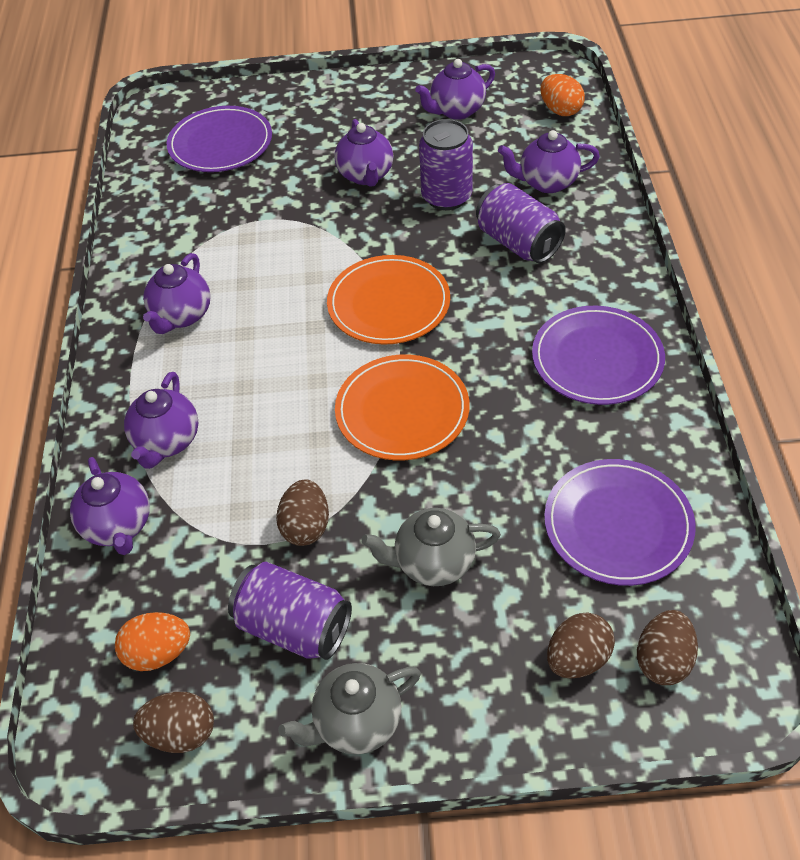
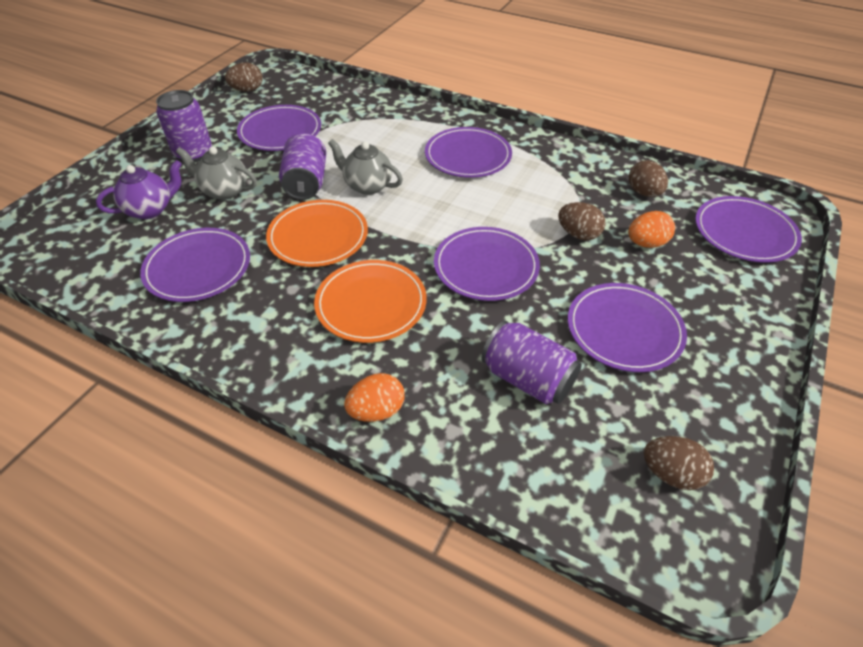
purple plate: 3 -> 6
purple teapot: 6 -> 1

